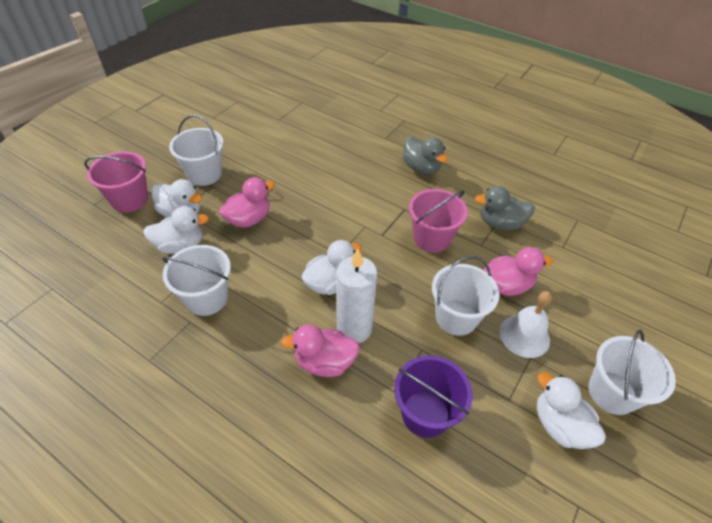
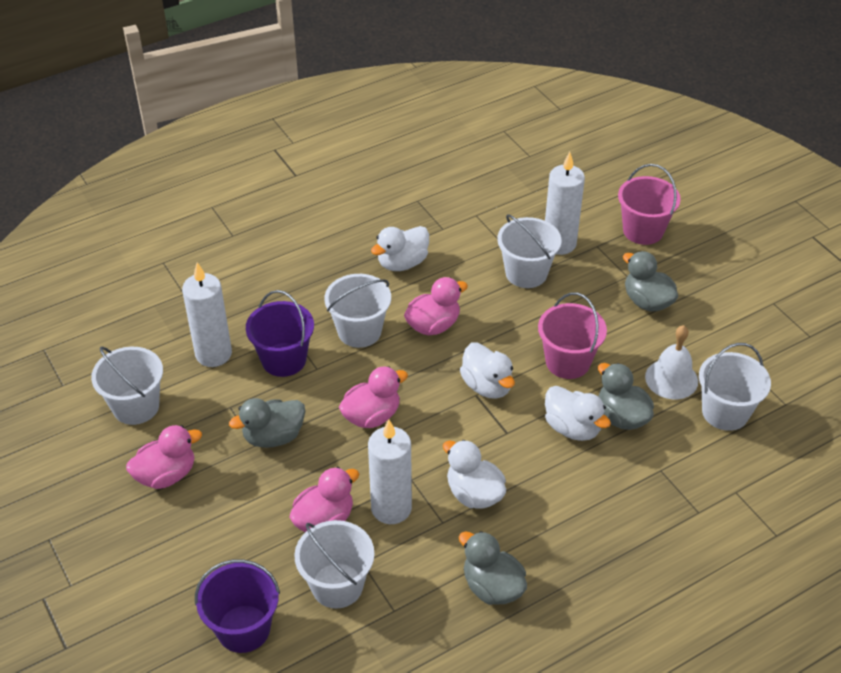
grey duck: 2 -> 4
pink duck: 3 -> 4
purple bucket: 1 -> 2
white bucket: 4 -> 5
white candle: 1 -> 3

